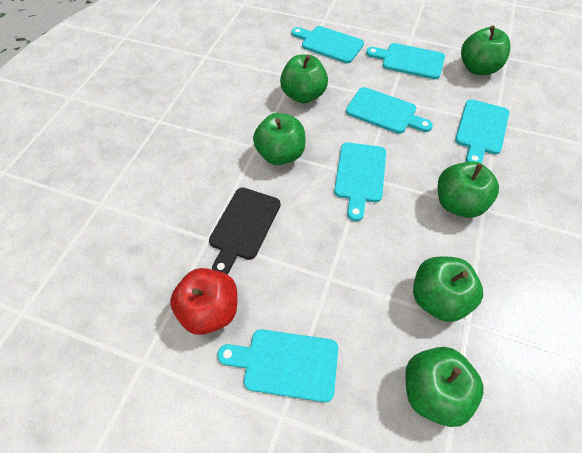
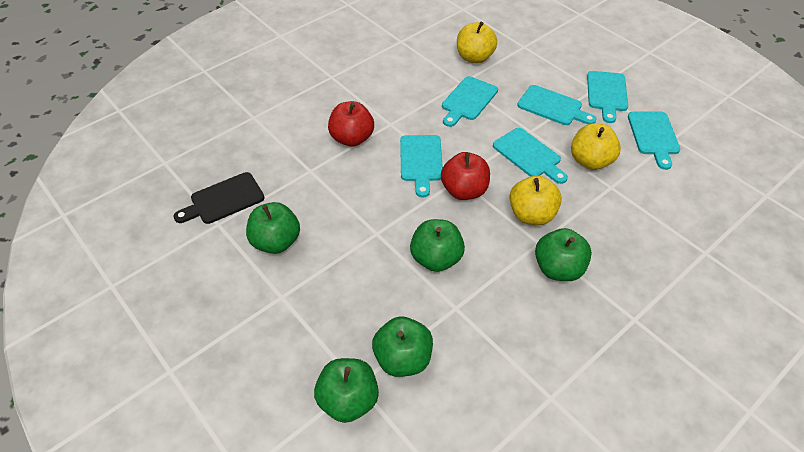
green apple: 6 -> 5
red apple: 1 -> 2
yellow apple: 0 -> 3

